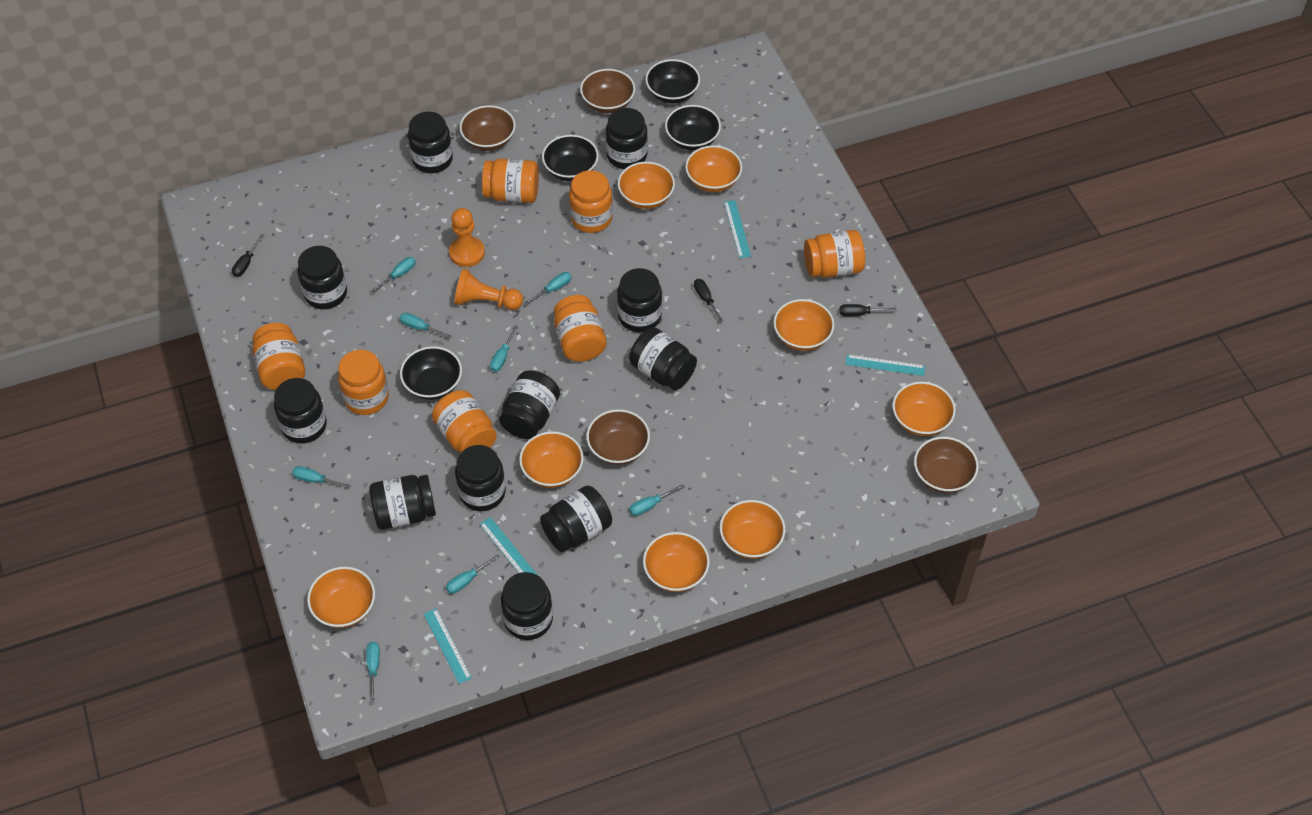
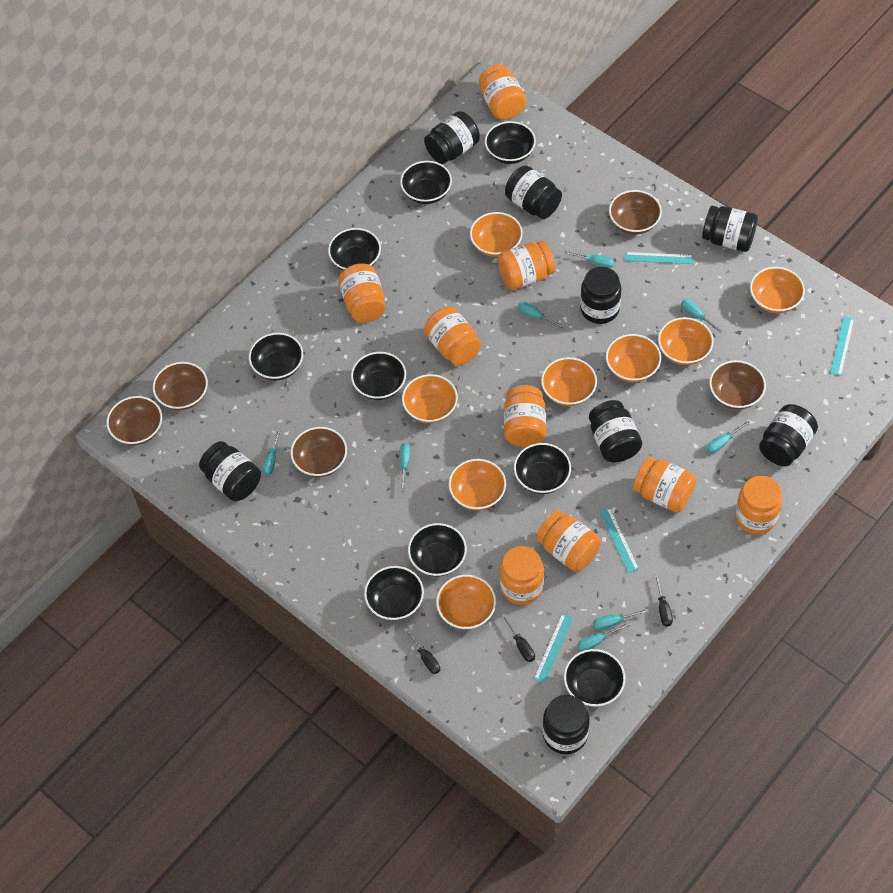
black bowl: 4 -> 9
black jar: 11 -> 8
brown bowl: 4 -> 5
orange jar: 7 -> 9
orange pawn: 2 -> 0

